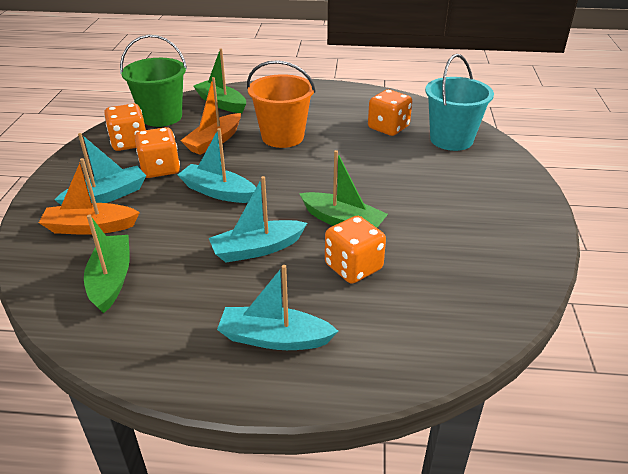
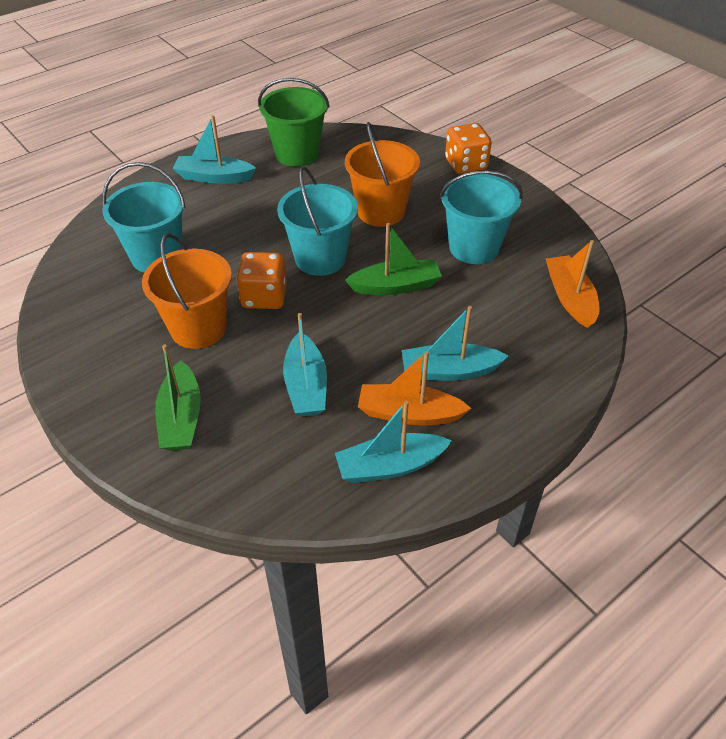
green boat: 3 -> 2
orange bucket: 1 -> 2
orange dice: 4 -> 2
turquoise bucket: 1 -> 3

